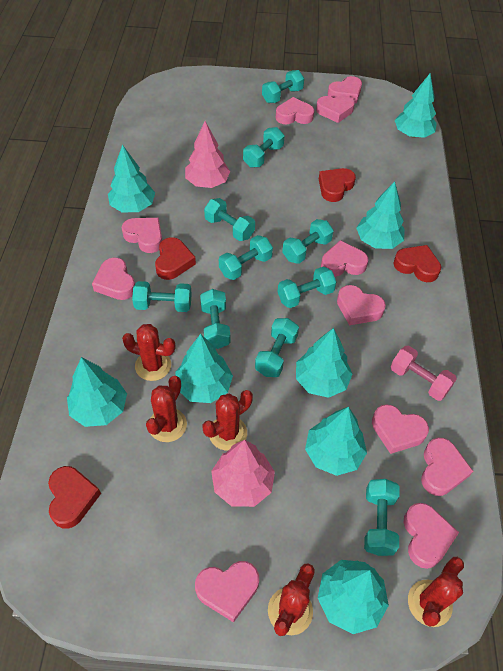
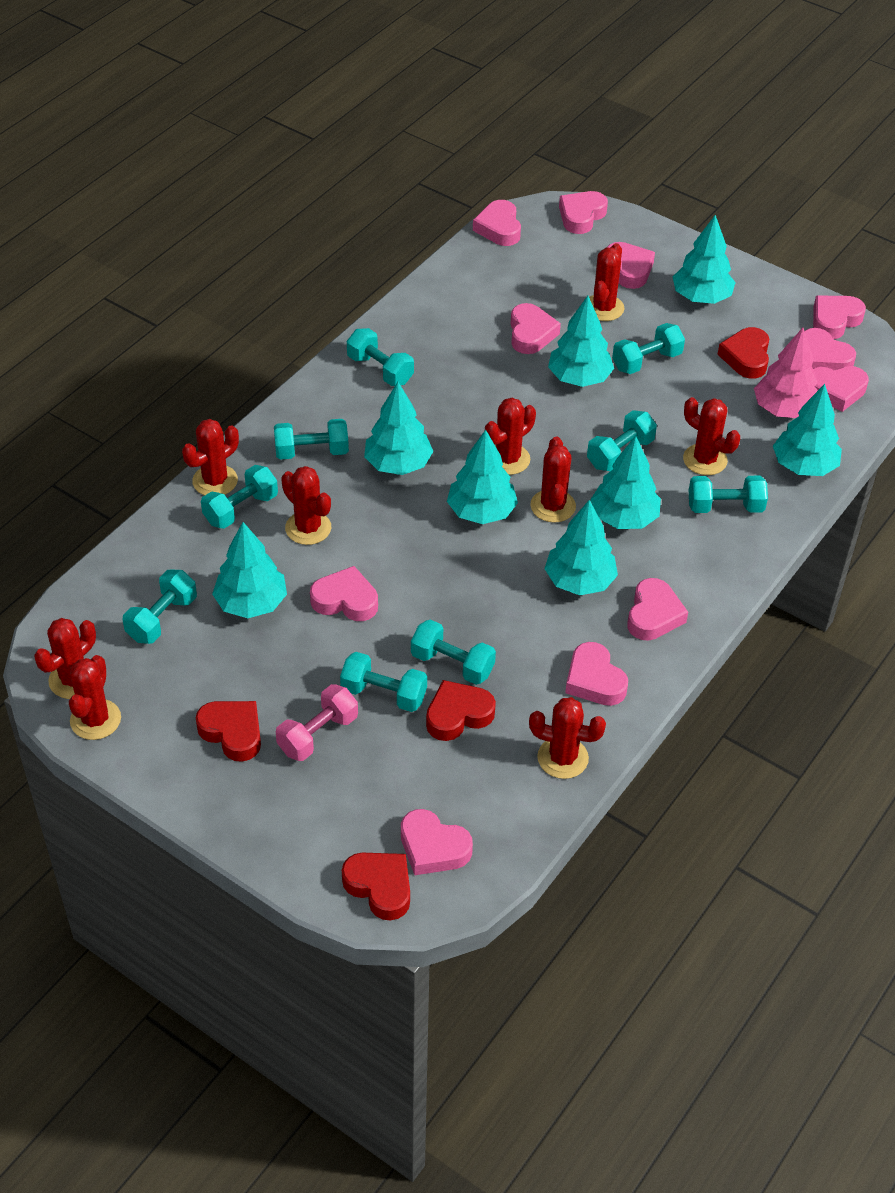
pink tree: 2 -> 1
red cactus: 5 -> 9
turquoise dumbbell: 10 -> 9

